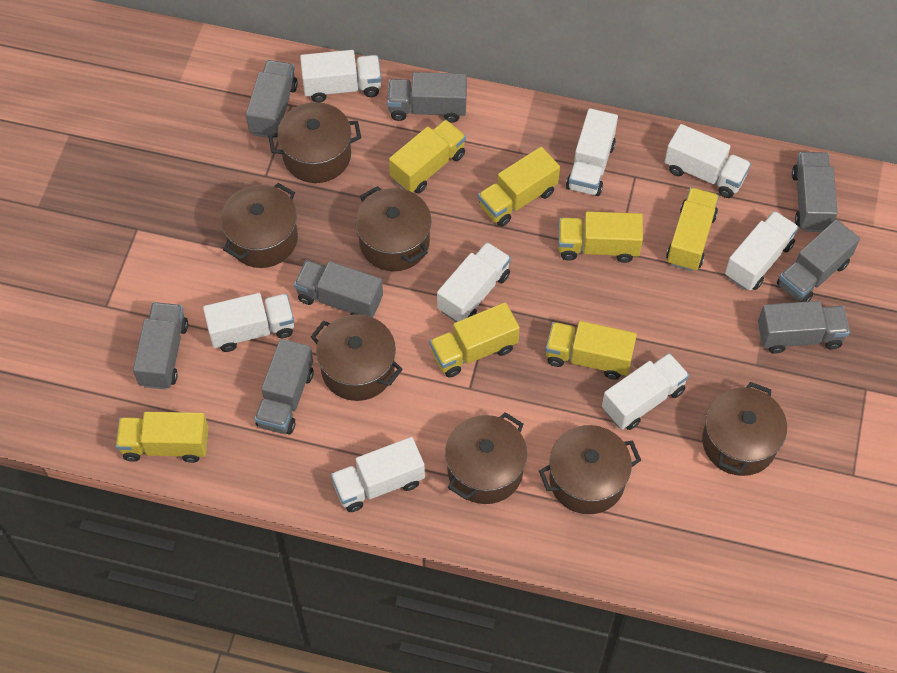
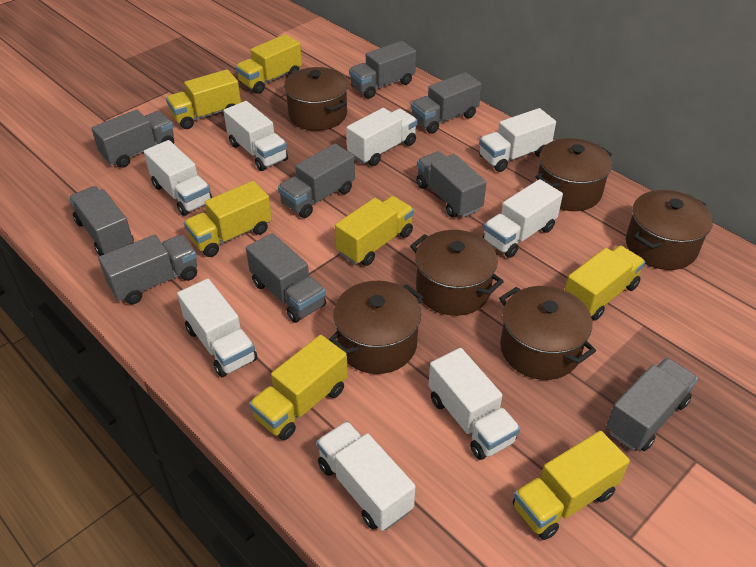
brown pot: 7 -> 6
grey truck: 8 -> 9

